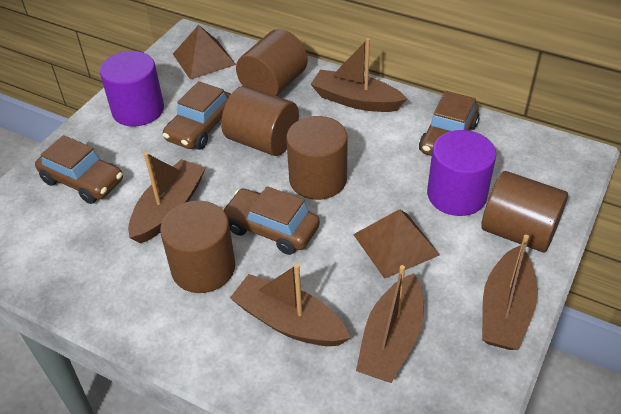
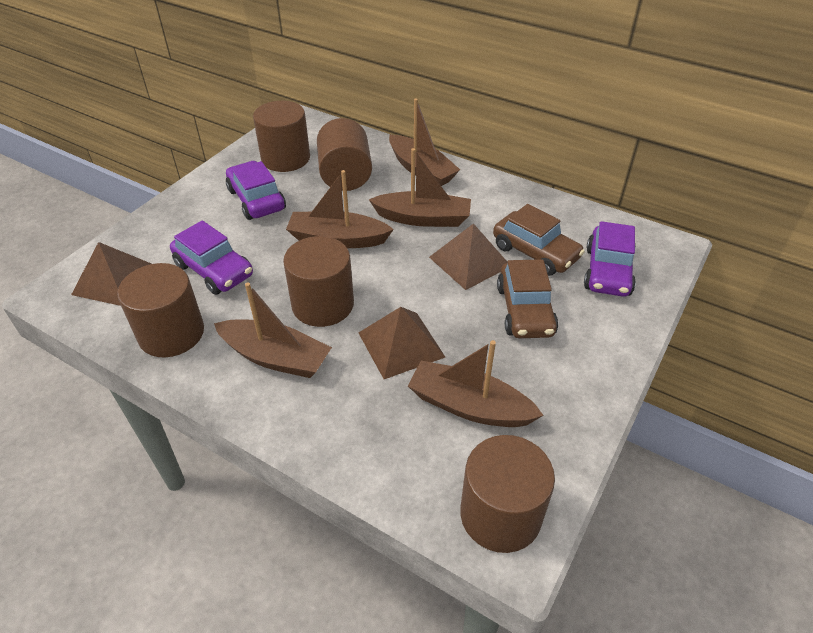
brown car: 4 -> 2
brown pyramid: 2 -> 3
purple car: 0 -> 3
purple cylinder: 2 -> 0

